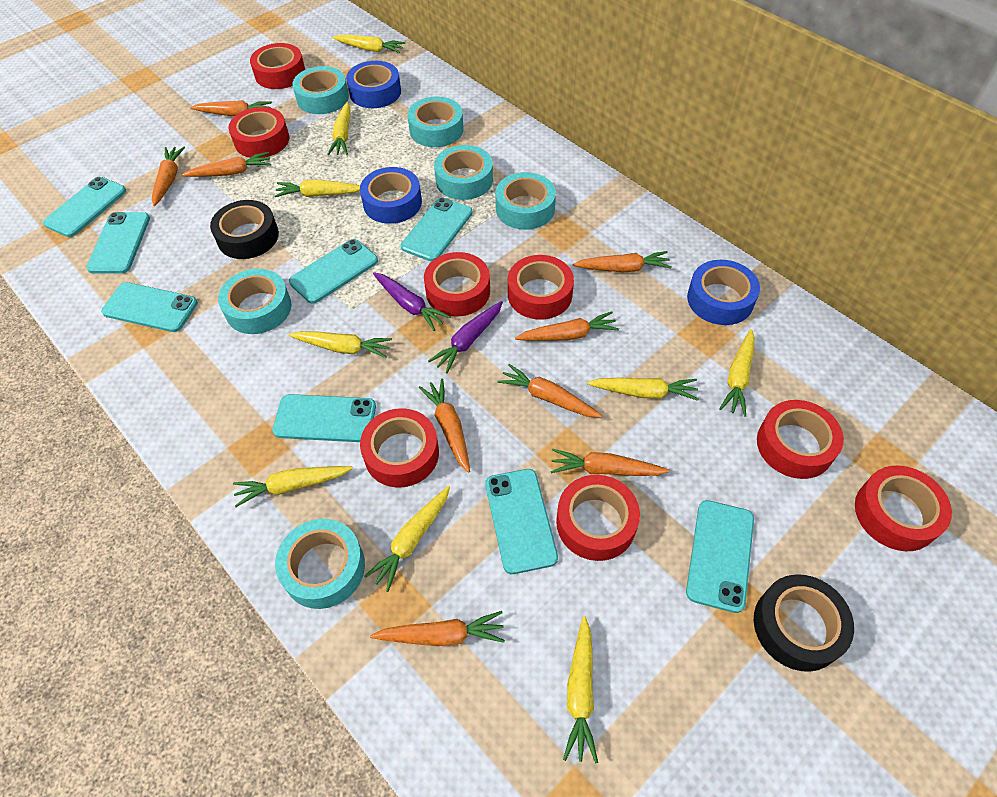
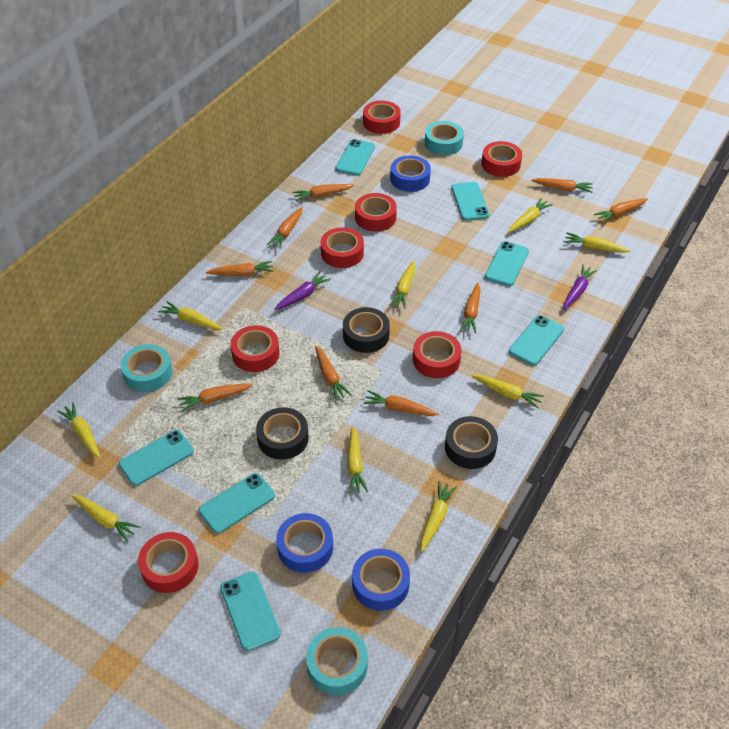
black tape: 2 -> 3
red tape: 8 -> 7
turquoise phone: 8 -> 7
turquoise tape: 6 -> 3

